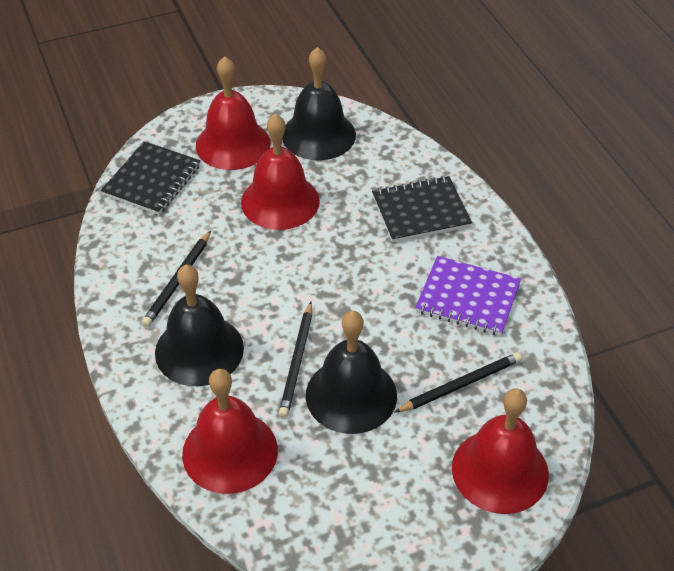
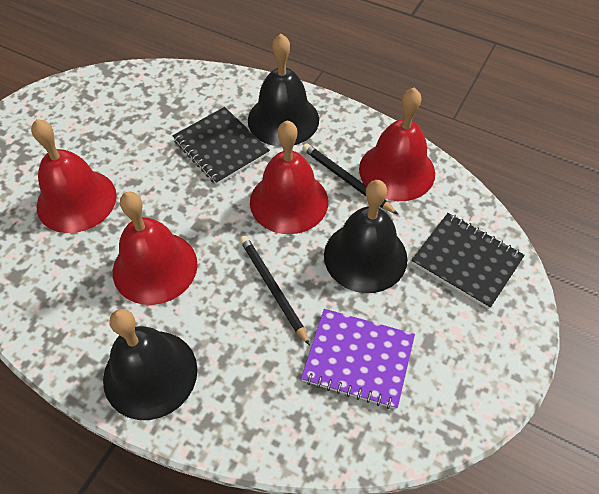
black pencil: 3 -> 2

